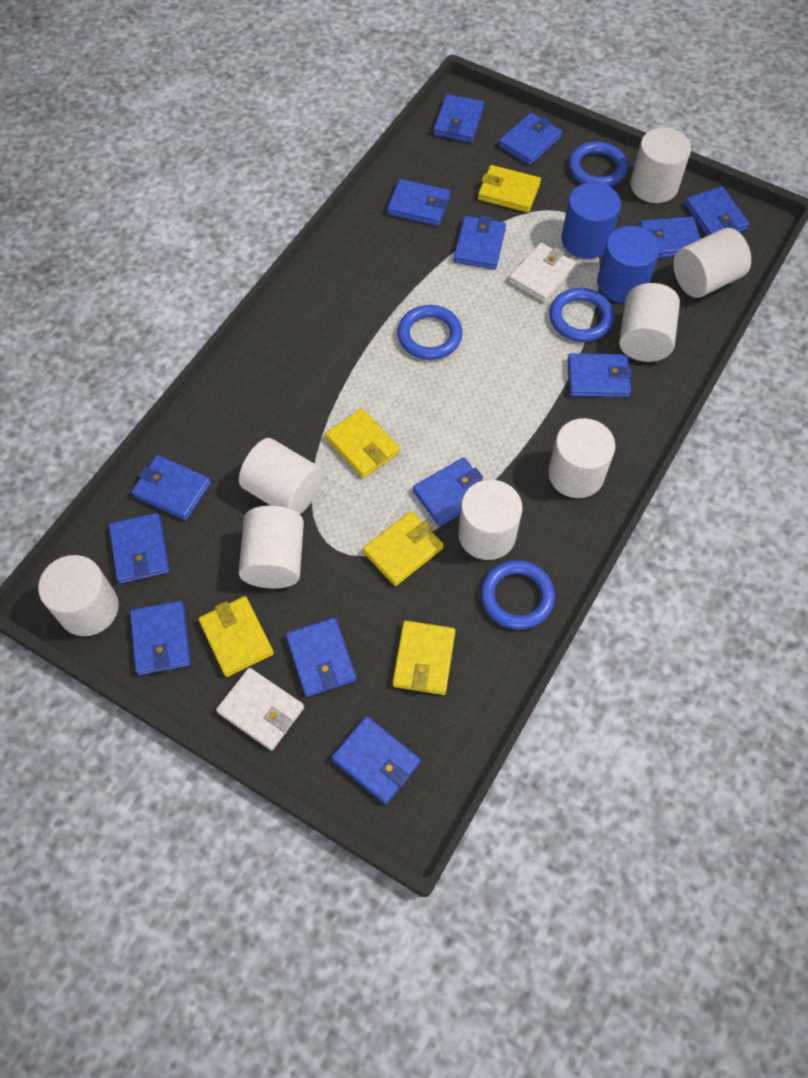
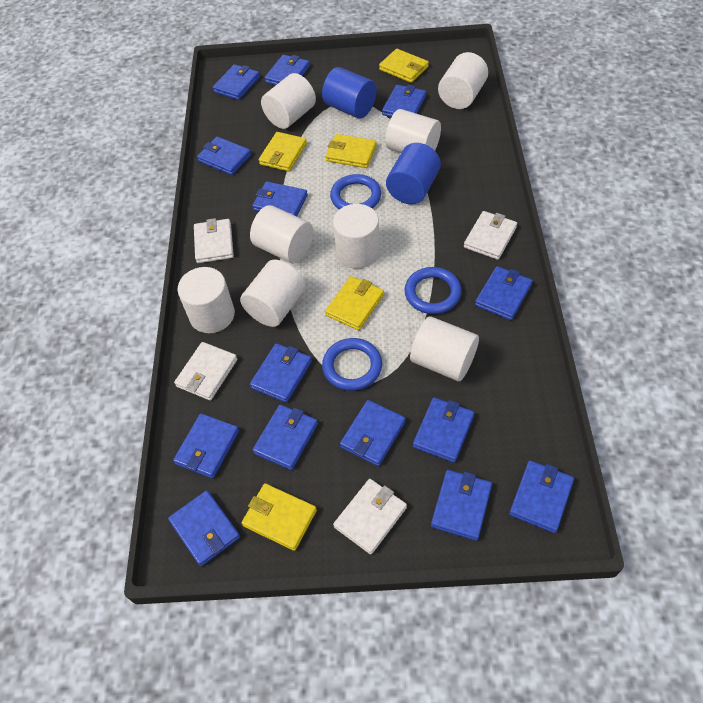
blue ring: 4 -> 3
blue wallet: 13 -> 14
white wallet: 2 -> 4

